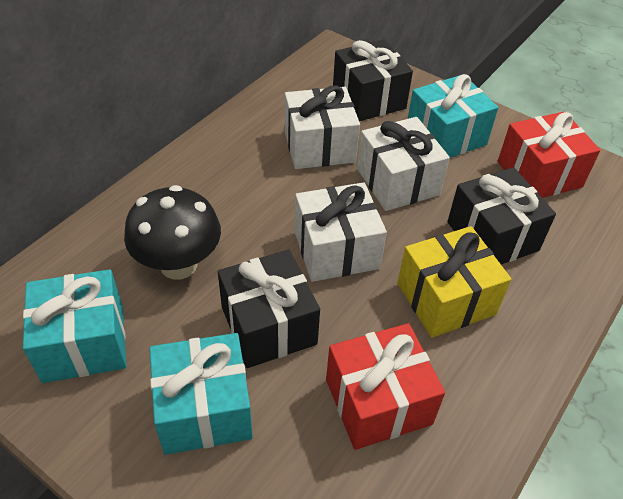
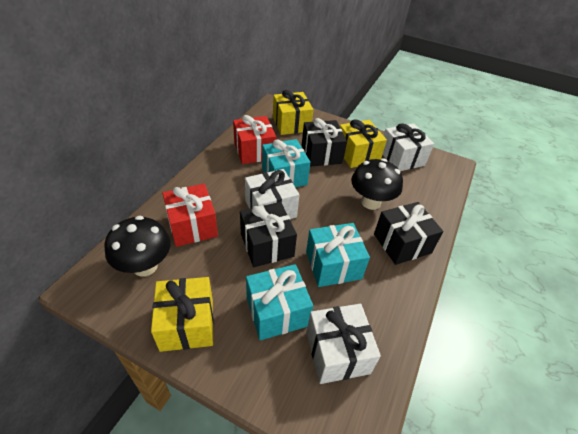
black mushroom: 1 -> 2
yellow gift: 1 -> 3

